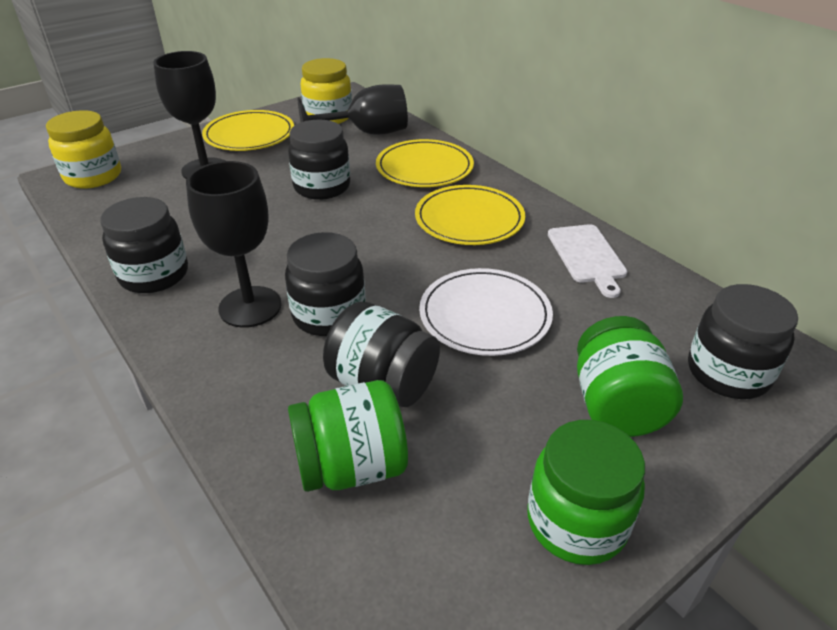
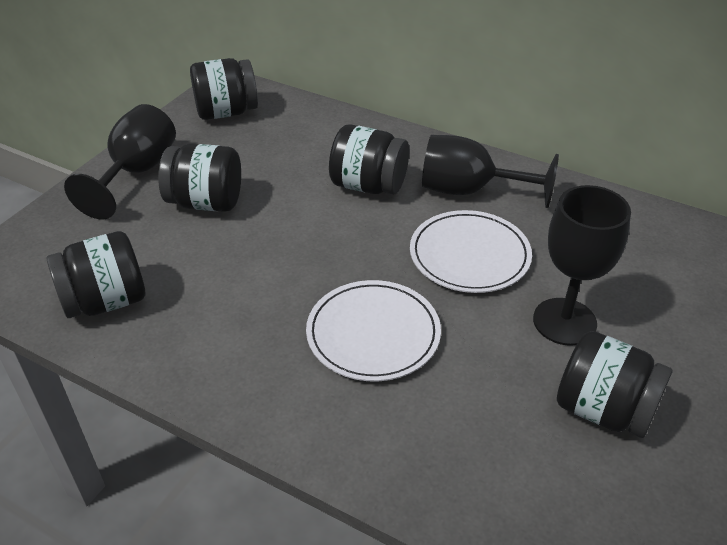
green jar: 3 -> 0
white cutting board: 1 -> 0
white plate: 1 -> 2
yellow jar: 2 -> 0
yellow plate: 3 -> 0

